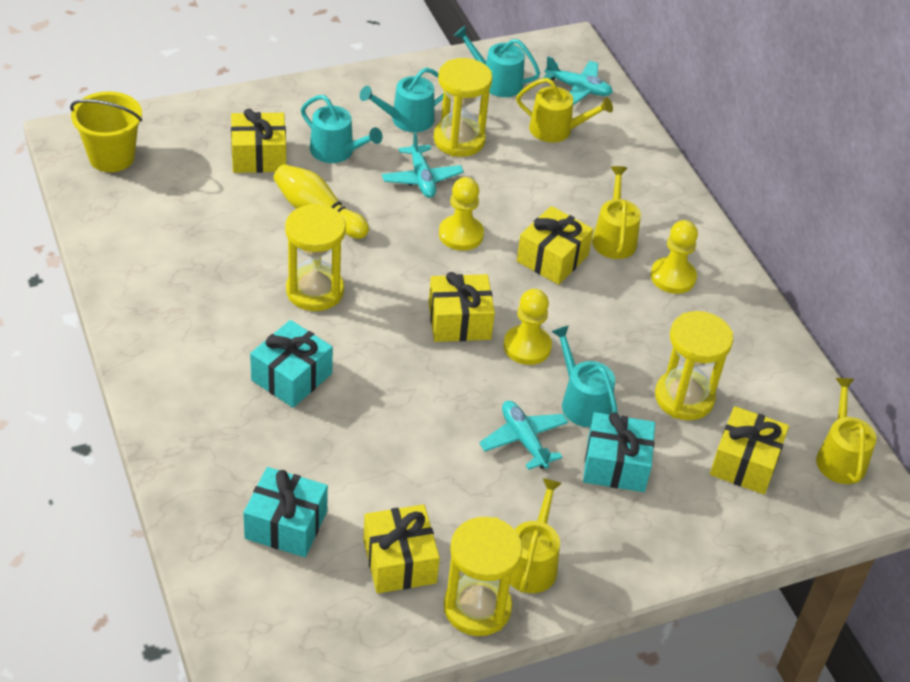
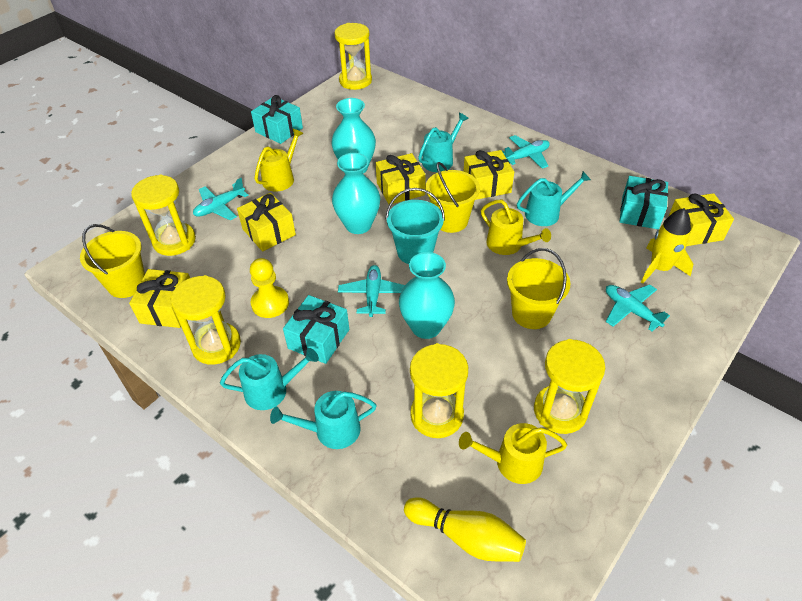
turquoise bucket: 0 -> 1
turquoise plane: 3 -> 4
turquoise vase: 0 -> 3
yellow bucket: 1 -> 3
yellow hourglass: 4 -> 5
yellow pawn: 3 -> 1
yellow rocket: 0 -> 1
yellow watering can: 4 -> 3

